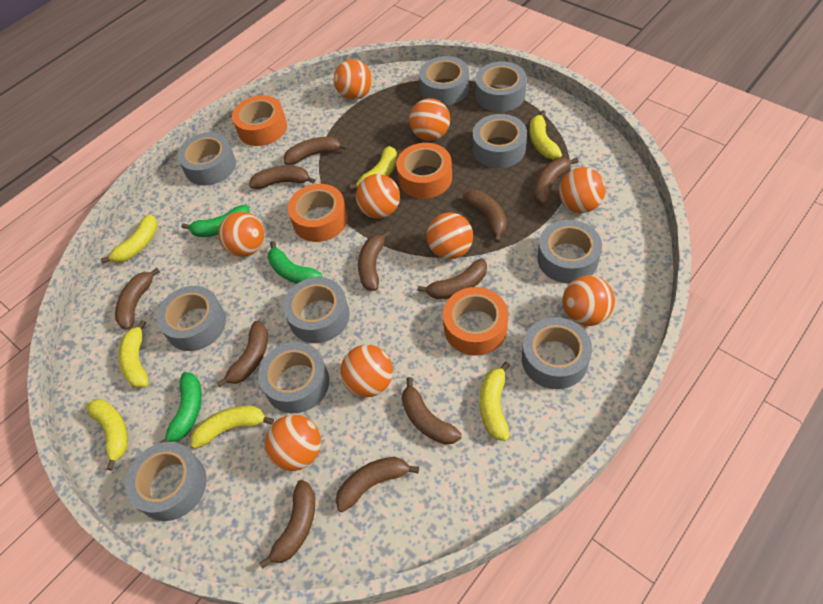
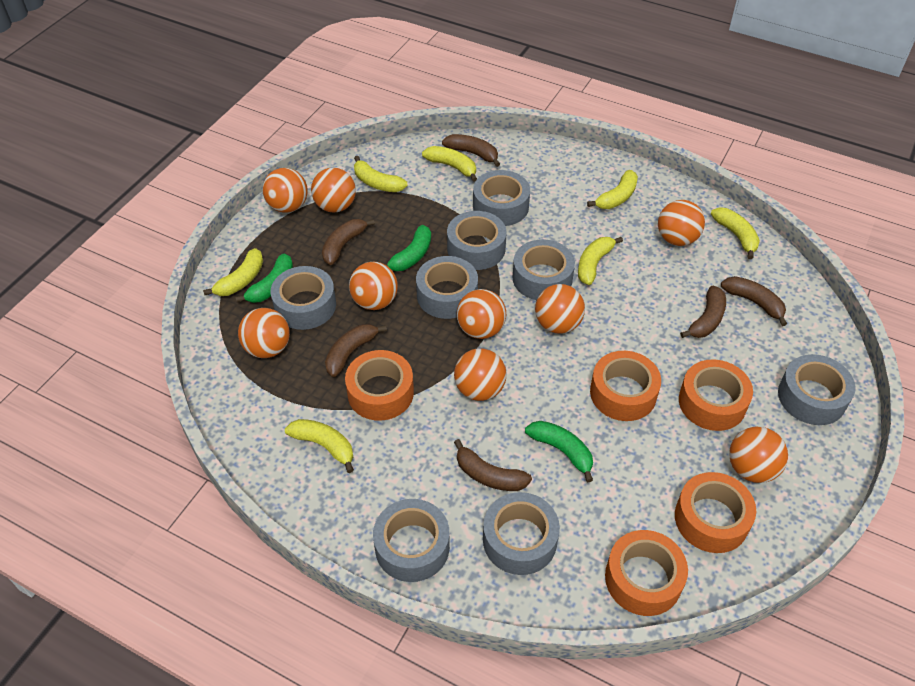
brown banana: 11 -> 6
grey tape: 10 -> 8
orange tape: 4 -> 5

